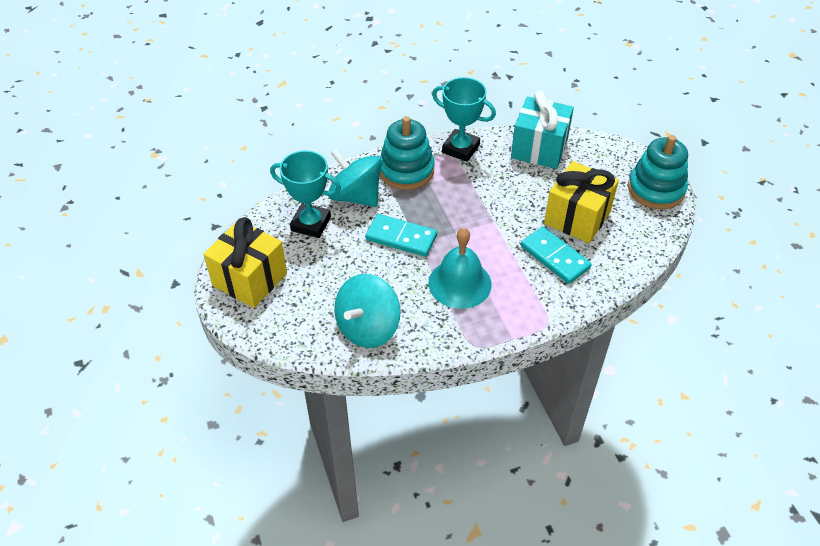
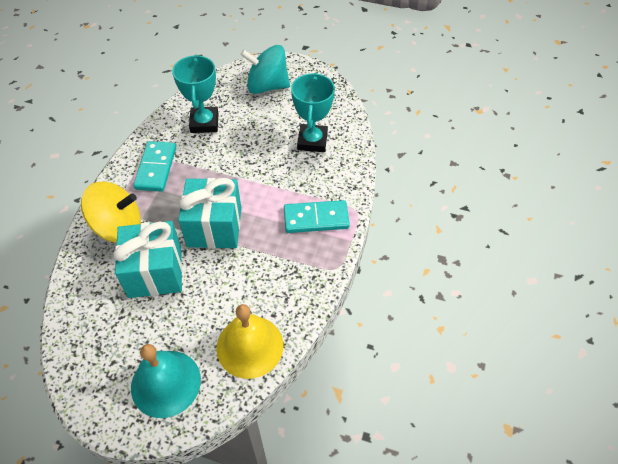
turquoise gift: 1 -> 2
turquoise spinning top: 2 -> 1
turquoise stacking toy: 2 -> 0
yellow bell: 0 -> 1
yellow gift: 2 -> 0
yellow spinning top: 0 -> 1

